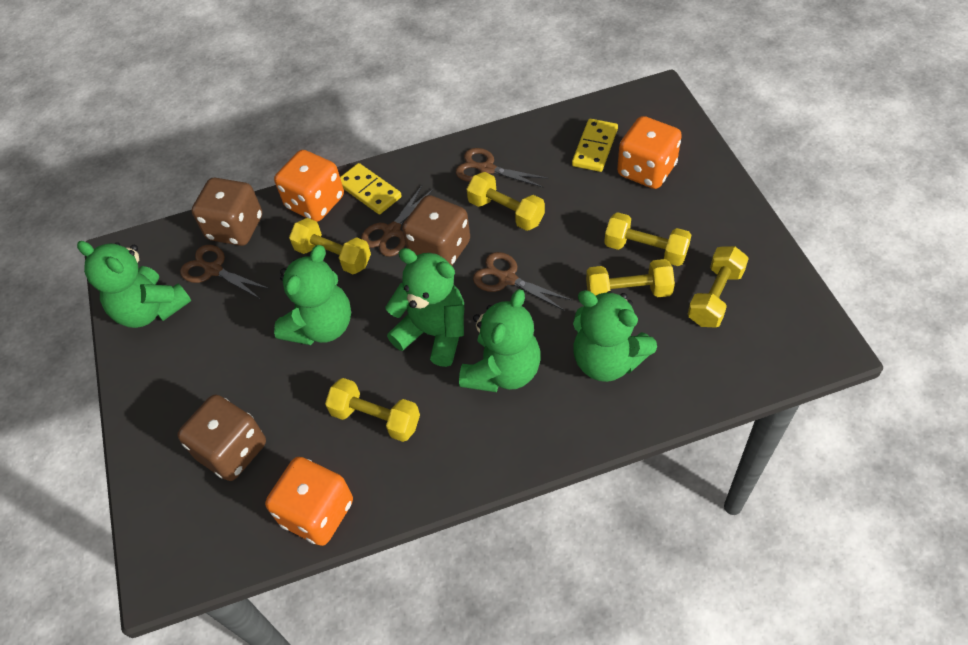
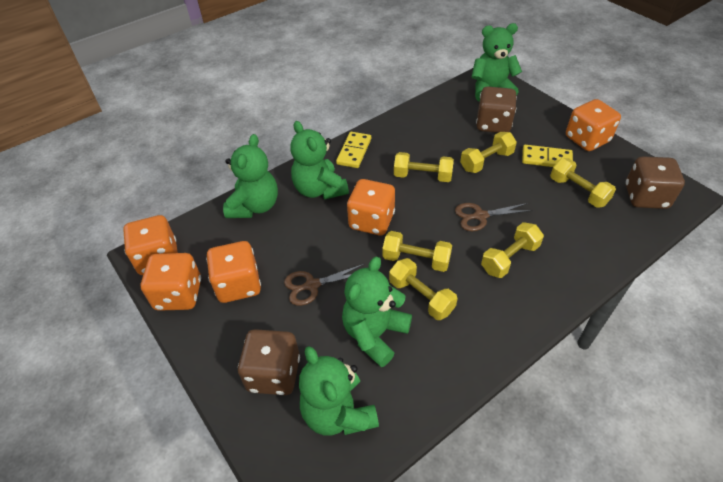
brown scissors: 4 -> 2
orange dice: 3 -> 5

